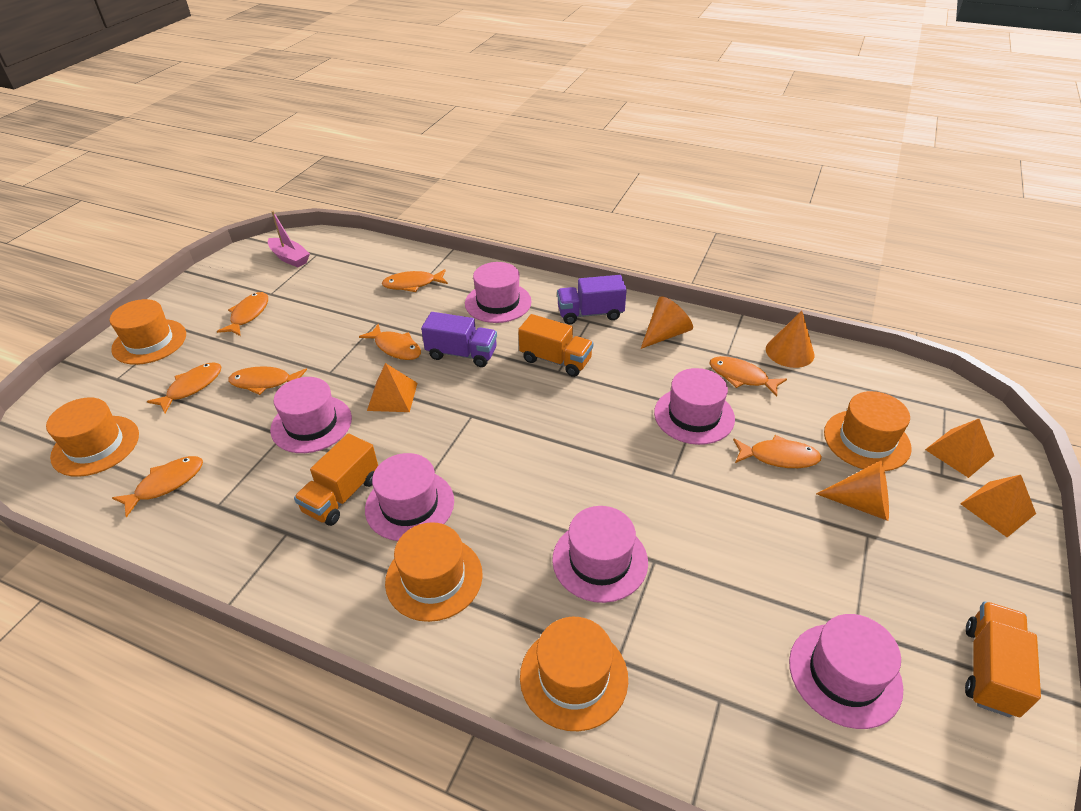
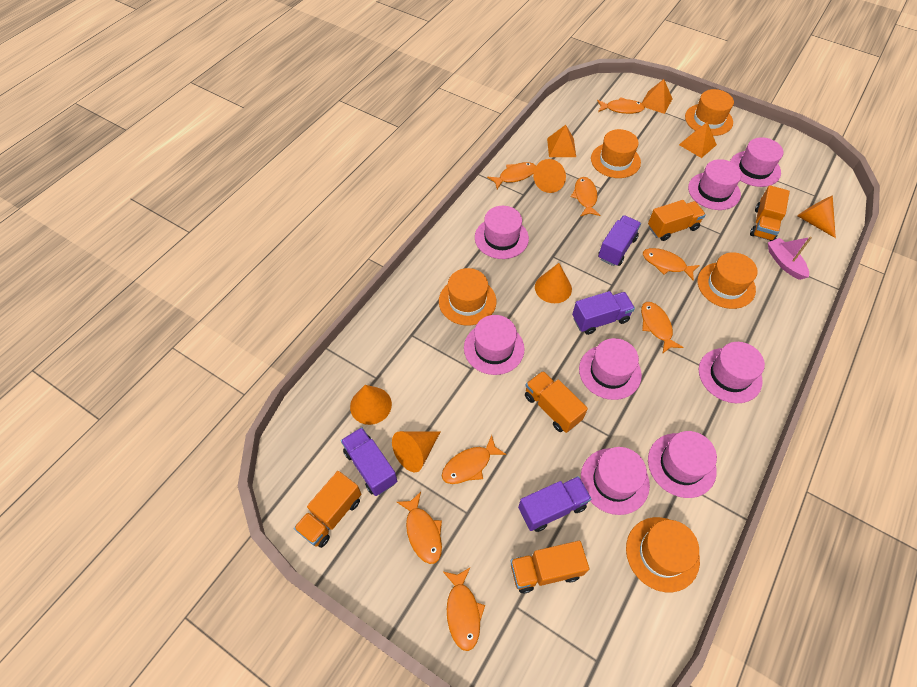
orange cone: 3 -> 5
orange truck: 3 -> 5
pink hat: 6 -> 8
purple truck: 2 -> 4

